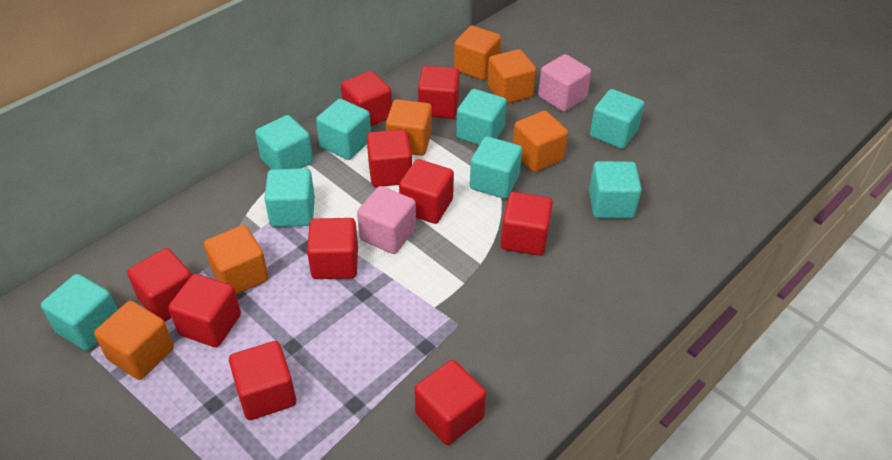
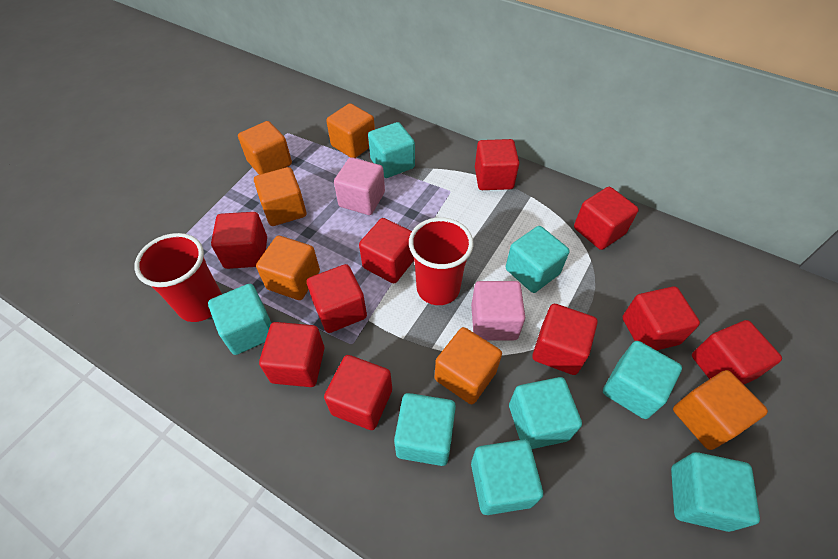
red cup: 0 -> 2

